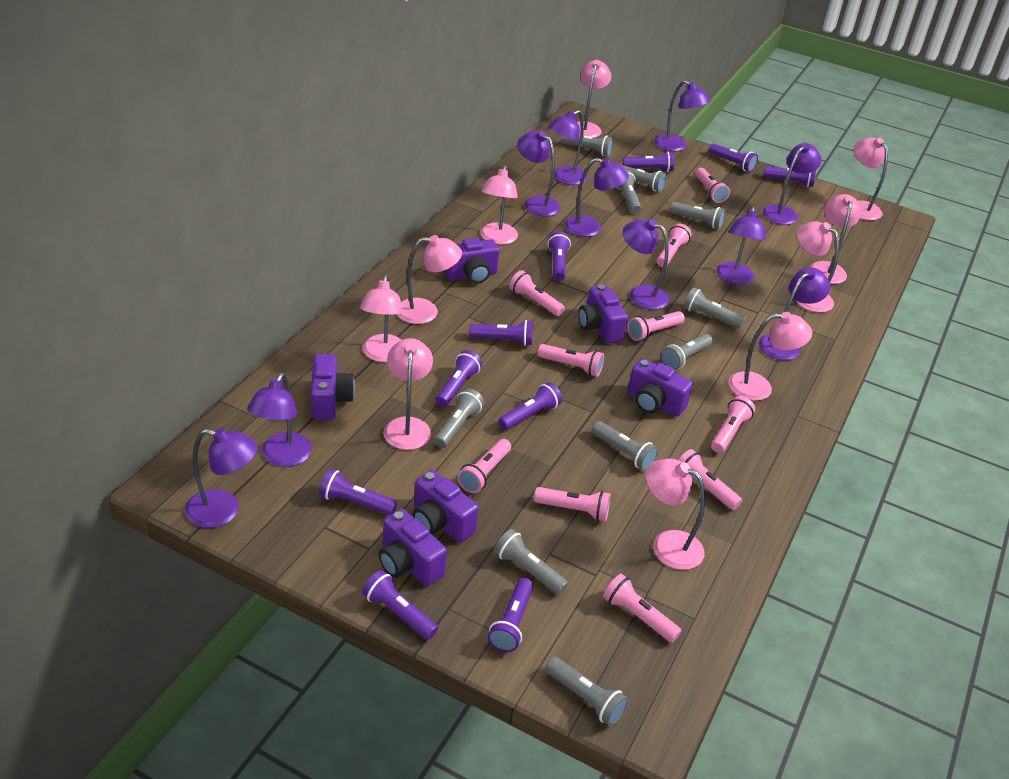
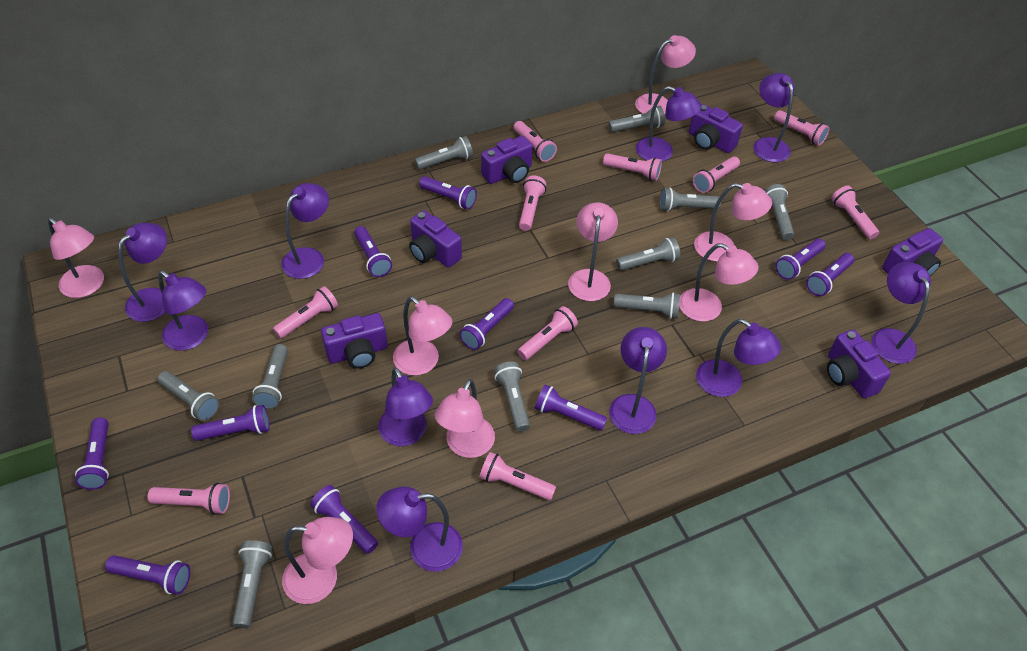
pink lamp: 10 -> 8

